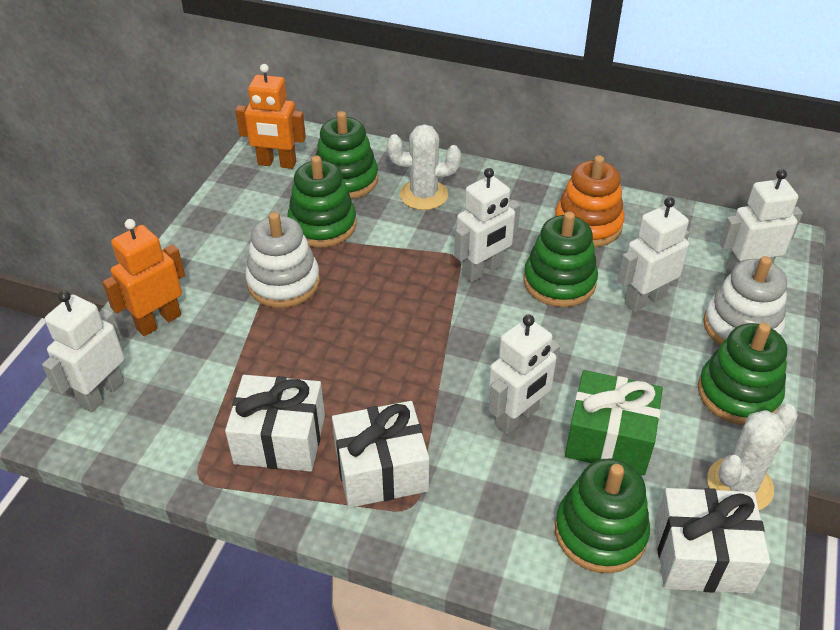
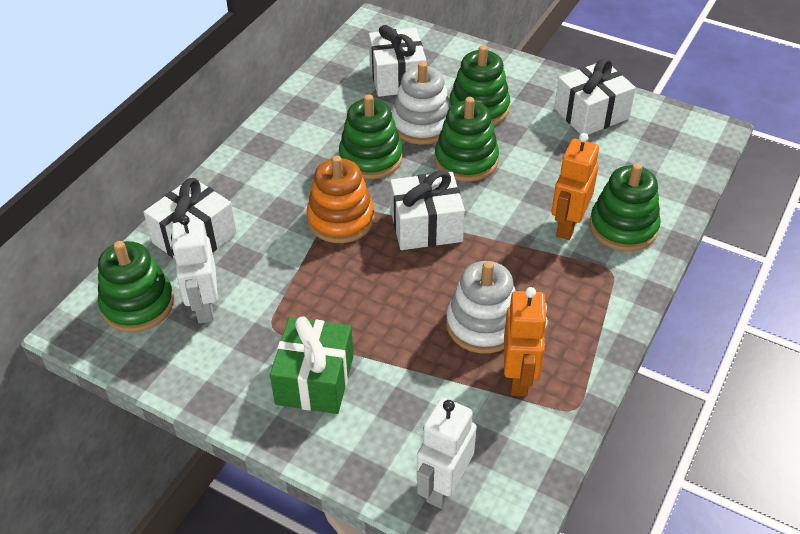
white cactus: 2 -> 0
white gift: 3 -> 4
white robot: 5 -> 2

